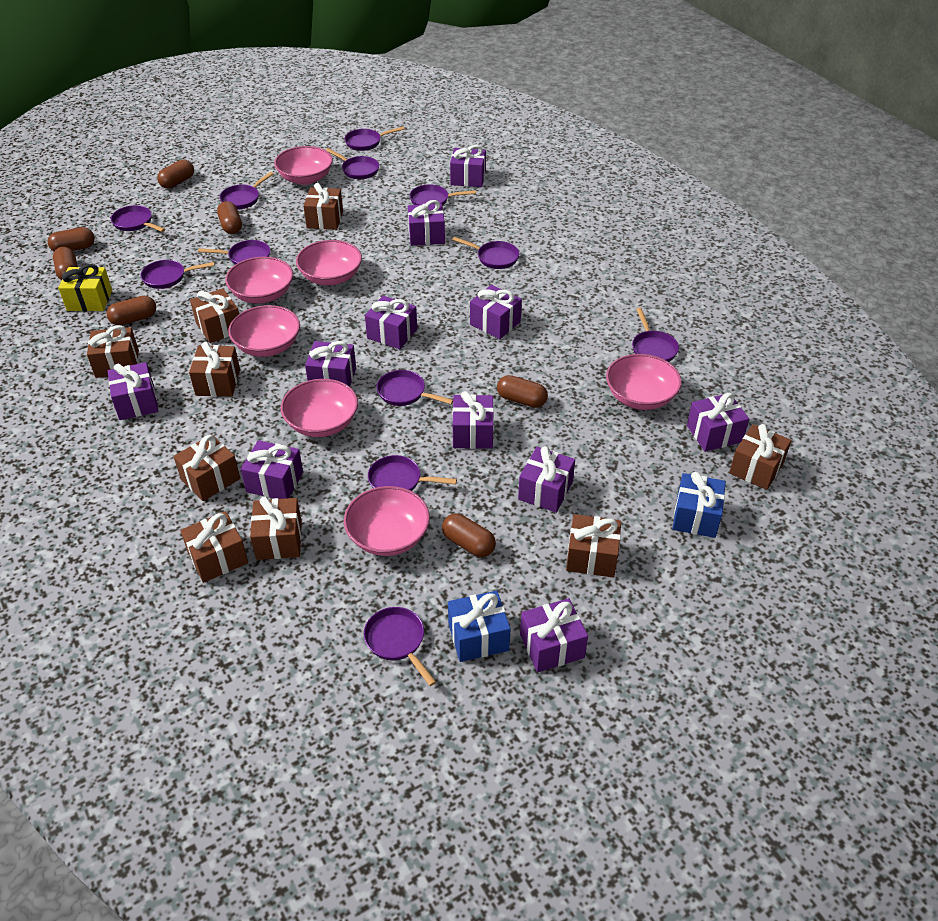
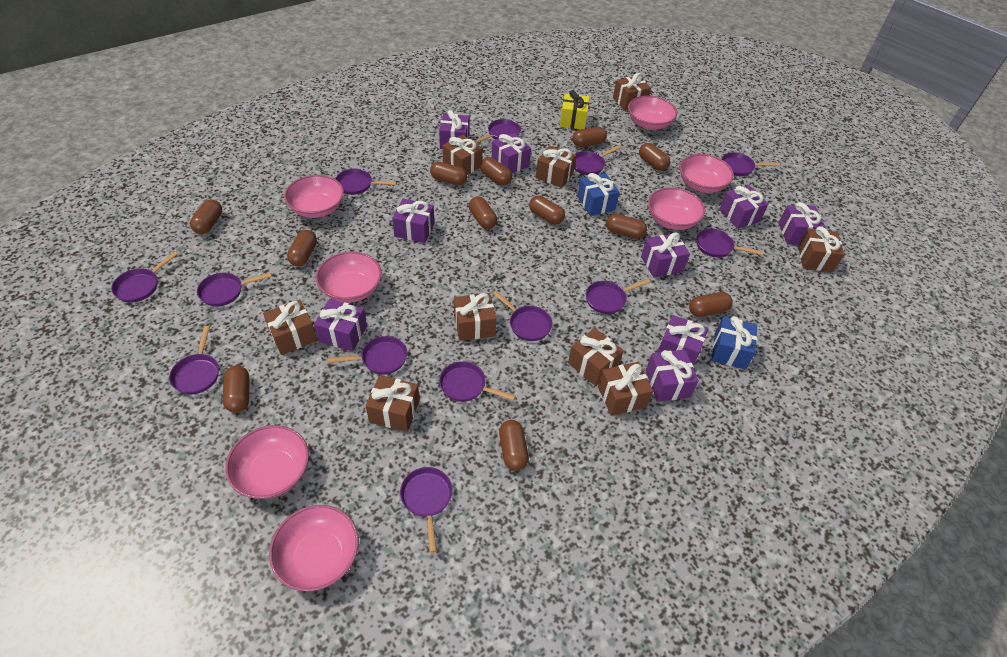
brown capsule: 7 -> 12
purple gift: 11 -> 9
purple pan: 12 -> 13

